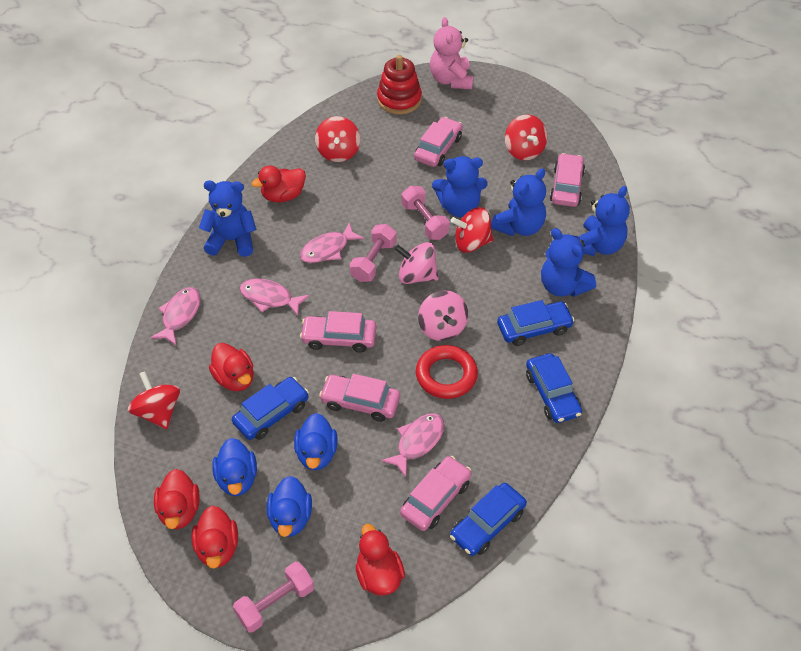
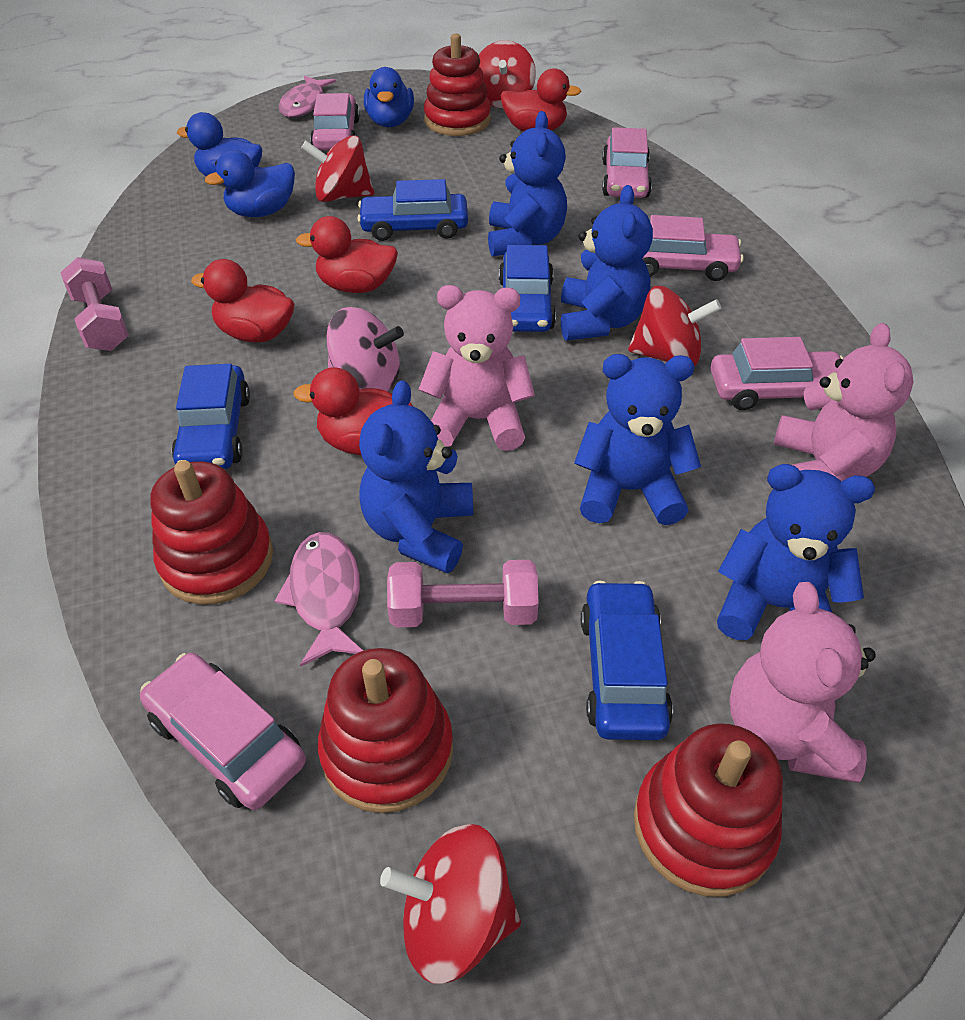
pink dumbbell: 3 -> 2
pink fish: 4 -> 2
pink spinning top: 2 -> 1
pink teddy bear: 1 -> 3
red duck: 5 -> 4
red ring: 1 -> 0
red stacking toy: 1 -> 4

